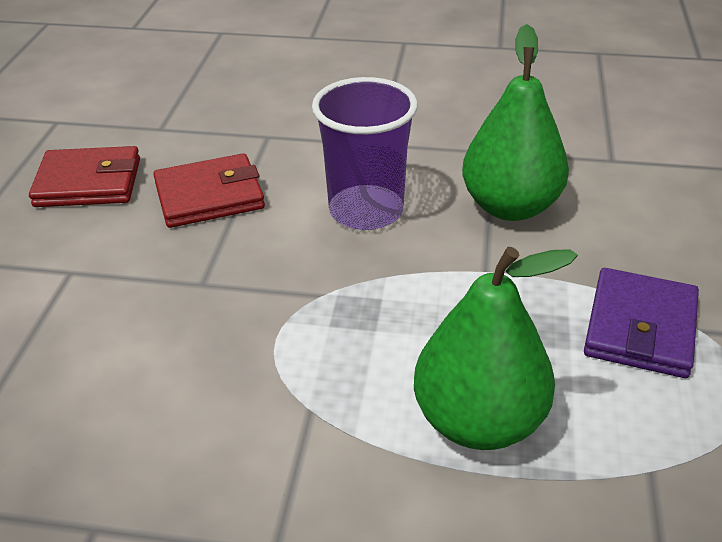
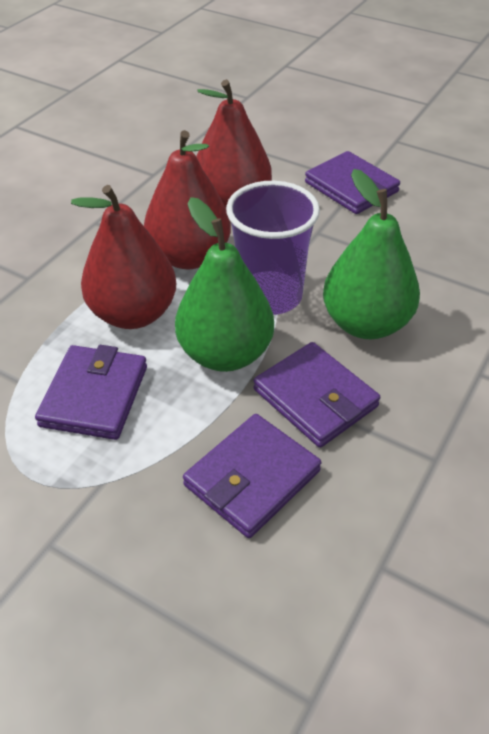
purple wallet: 1 -> 4
red pear: 0 -> 3
red wallet: 2 -> 0

